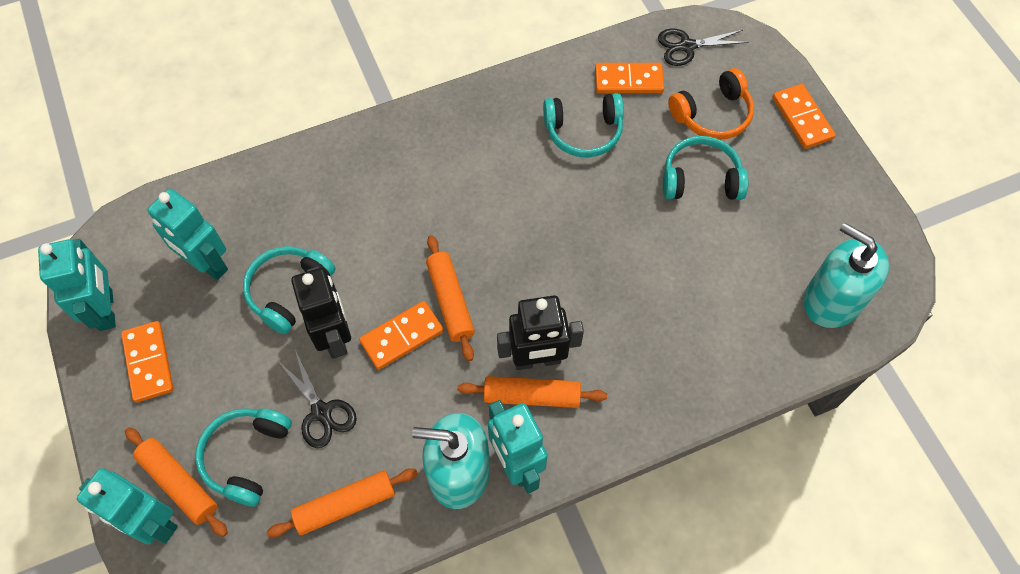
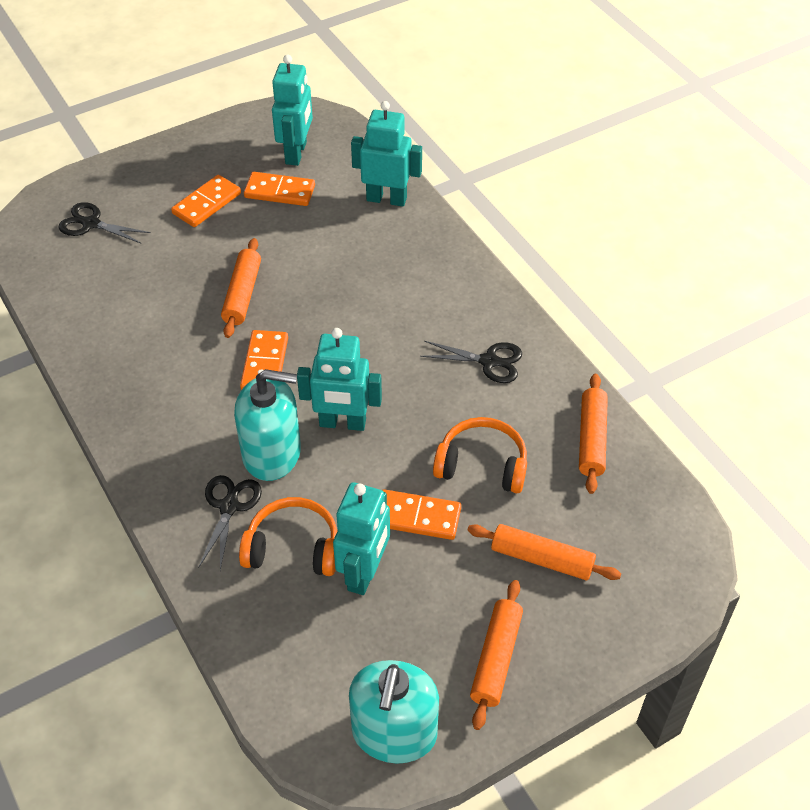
black robot: 2 -> 0
black scissors: 2 -> 3
orange headphones: 1 -> 2
turquoise headphones: 4 -> 0

